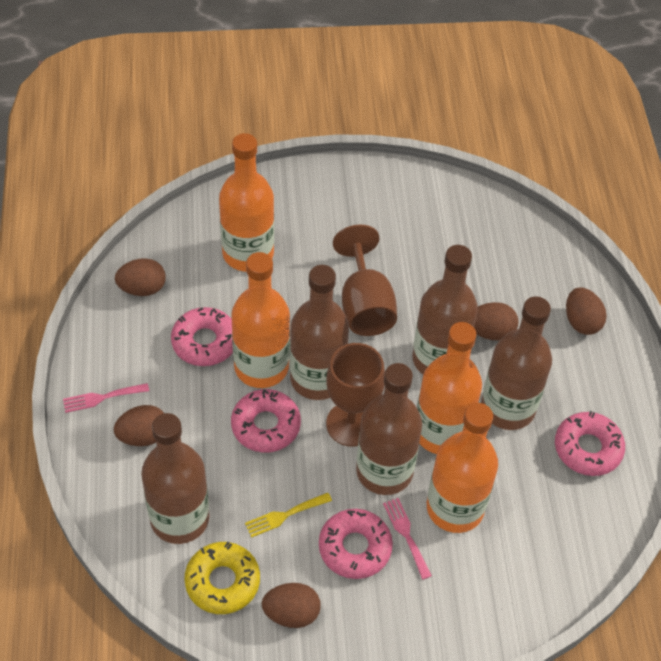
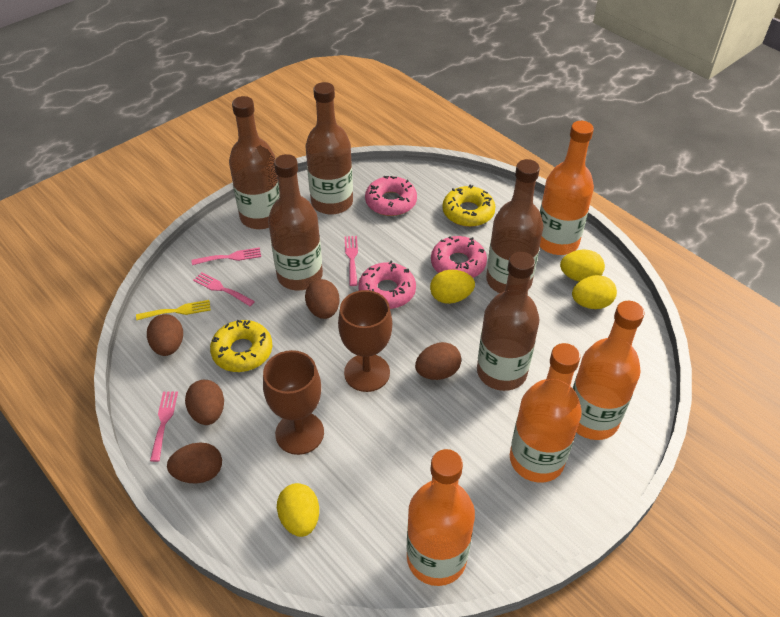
pink donut: 4 -> 3
pink fork: 2 -> 4
yellow donut: 1 -> 2
yellow egg: 0 -> 4

